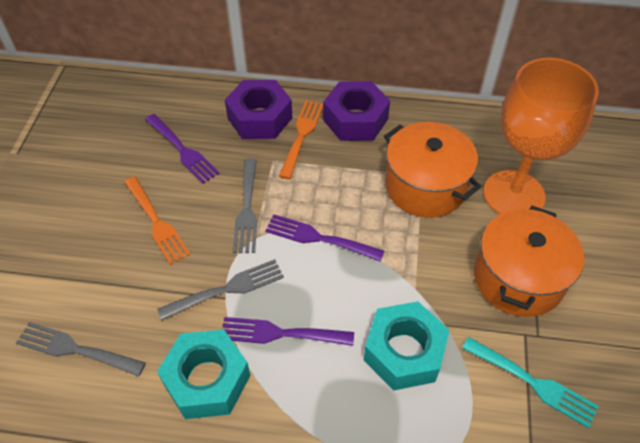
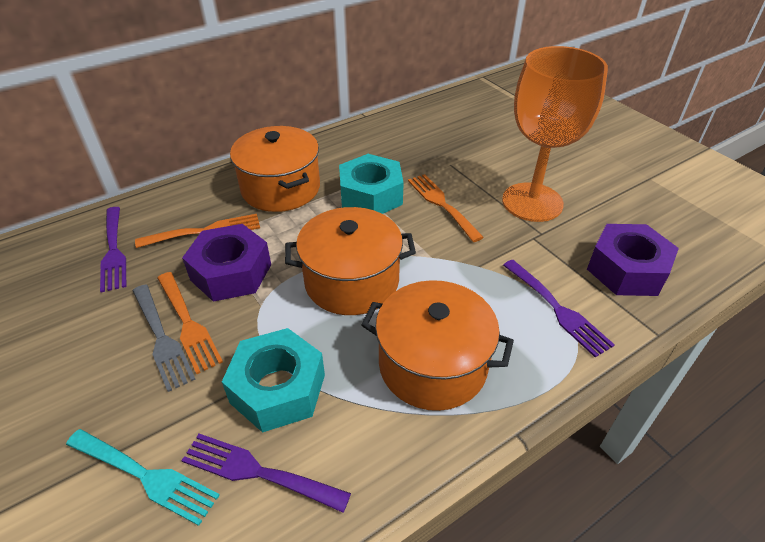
grey fork: 3 -> 1
orange fork: 2 -> 3
orange pot: 2 -> 3

